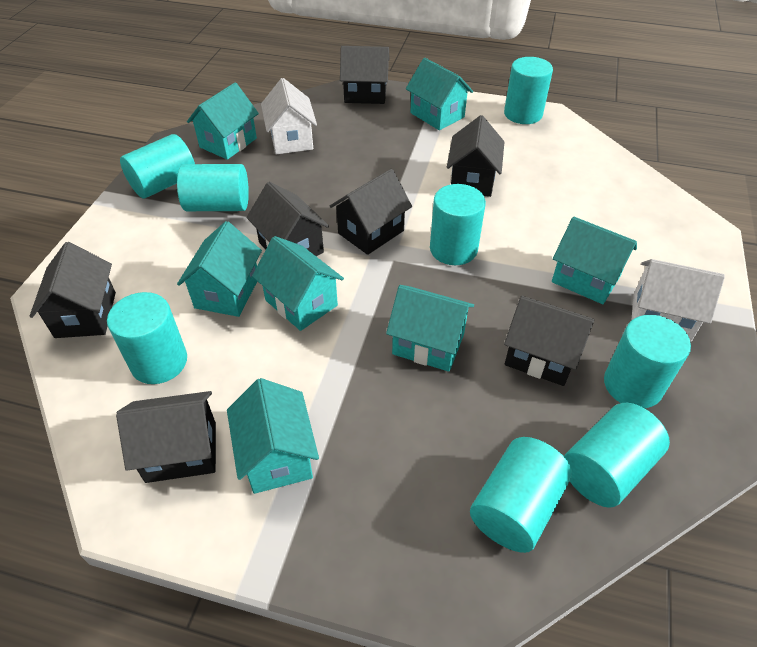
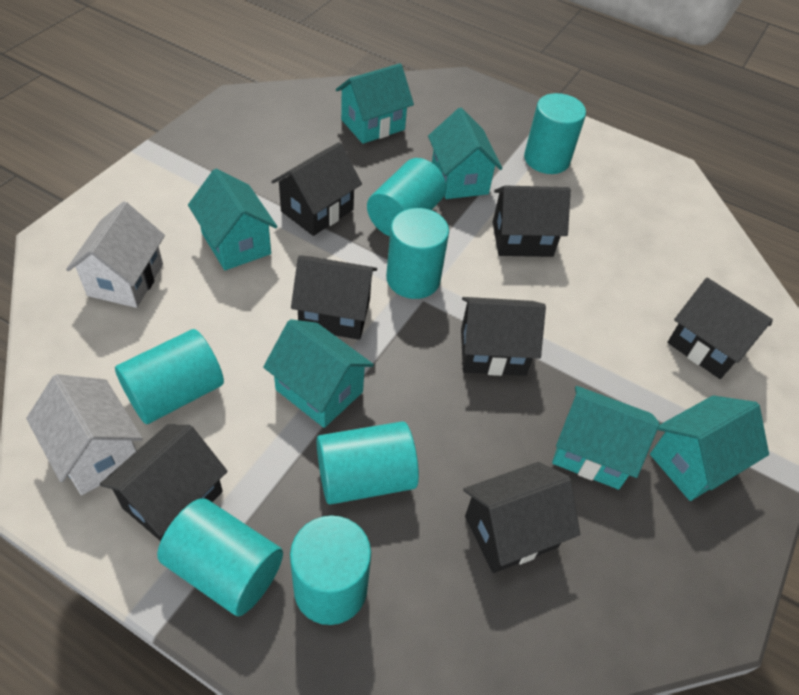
turquoise cylinder: 8 -> 7
turquoise house: 7 -> 6

